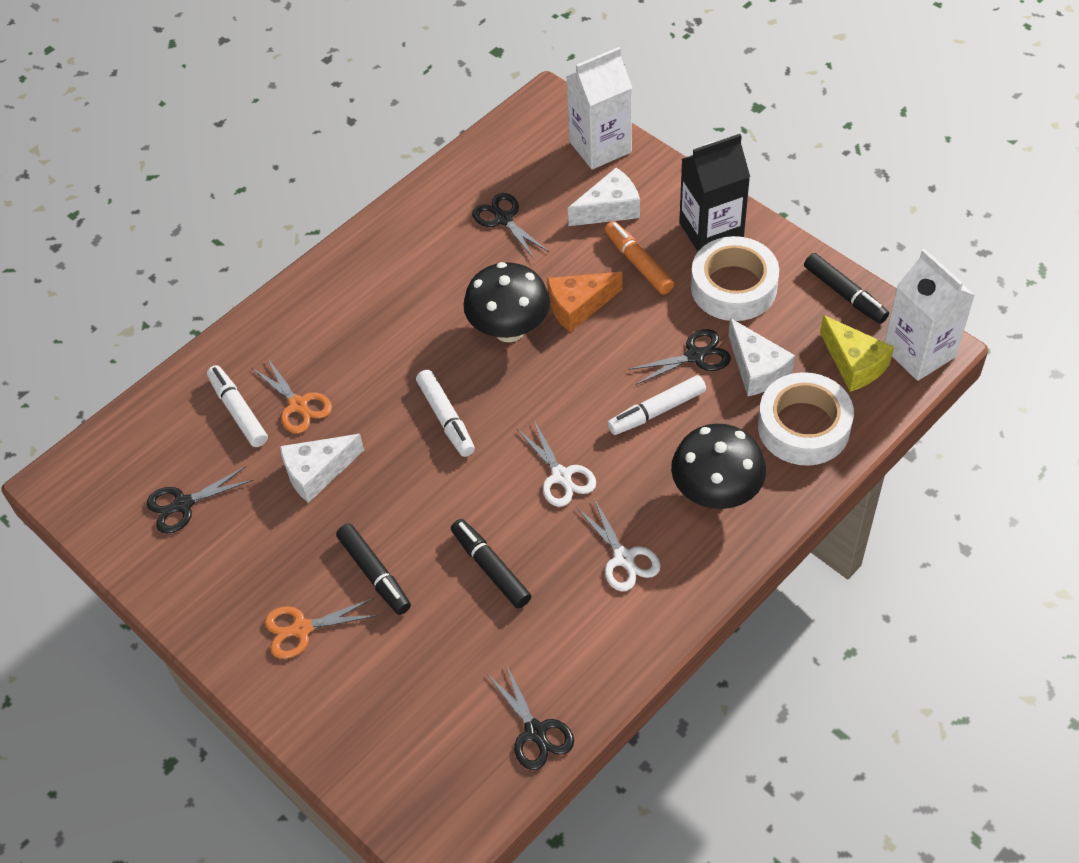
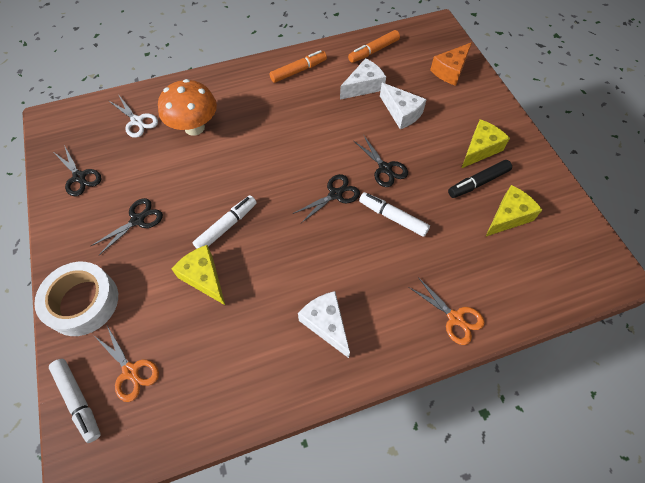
black carton: 1 -> 0
black marker: 3 -> 1
black mushroom: 2 -> 0
orange marker: 1 -> 2
orange mushroom: 0 -> 1
white carton: 2 -> 0
white scissors: 2 -> 1
white tape: 2 -> 1
yellow cheese: 1 -> 3

